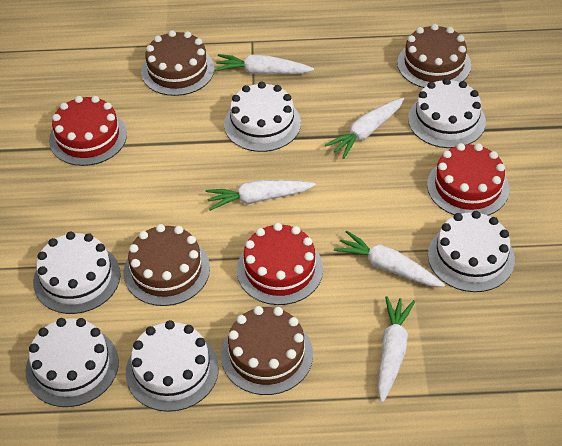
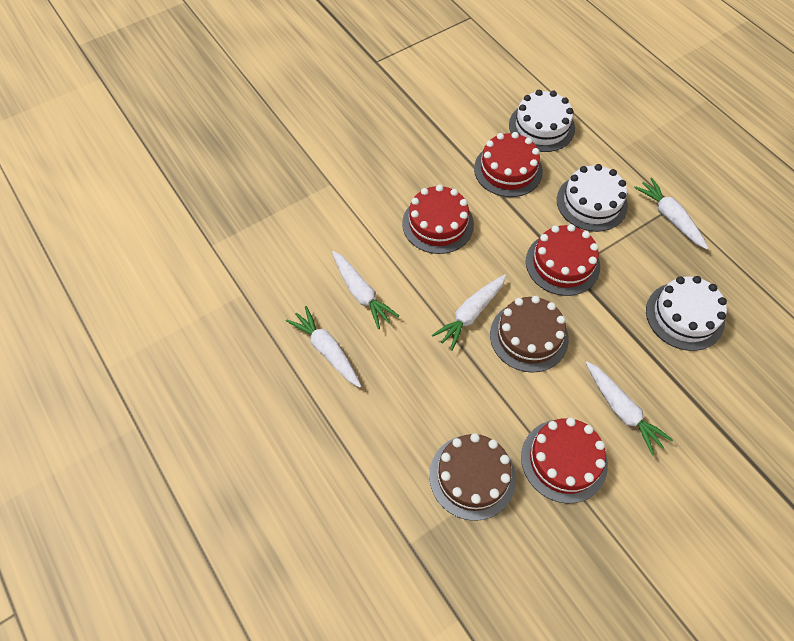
brown cake: 4 -> 2
red cake: 3 -> 4
white cake: 6 -> 3

